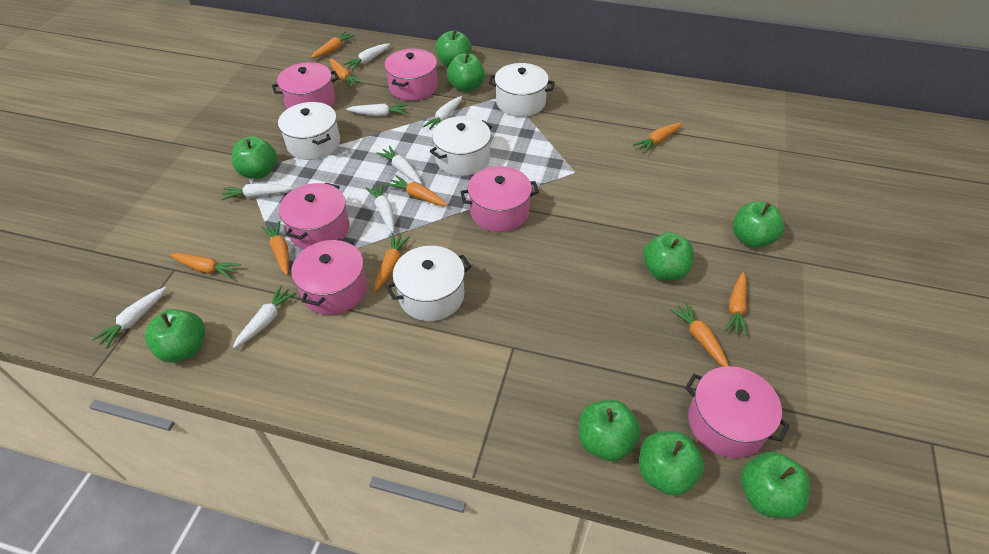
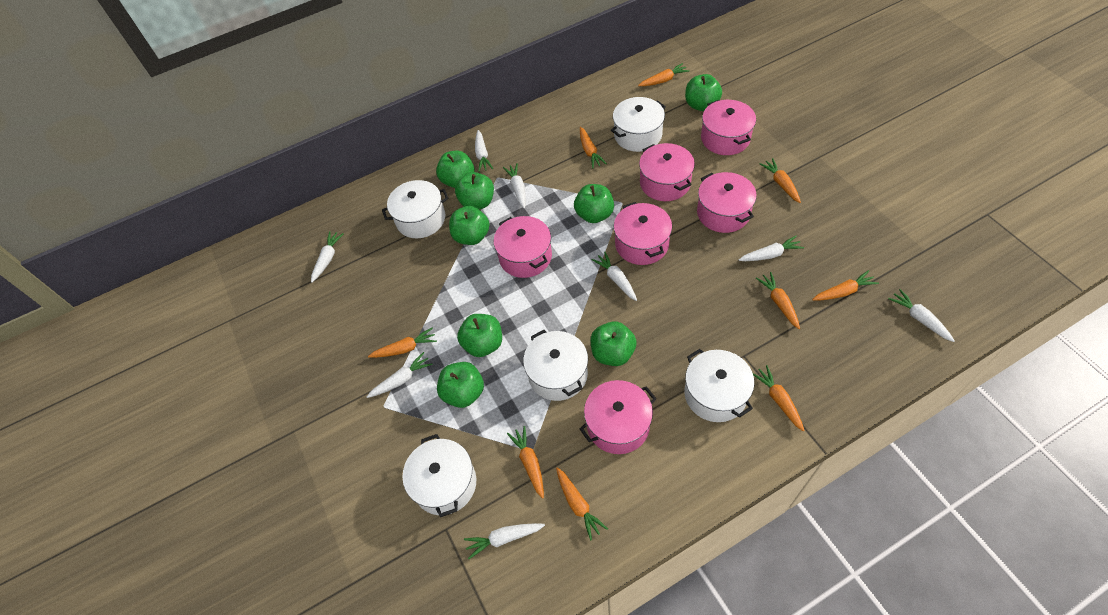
green apple: 9 -> 8
white pot: 4 -> 5

